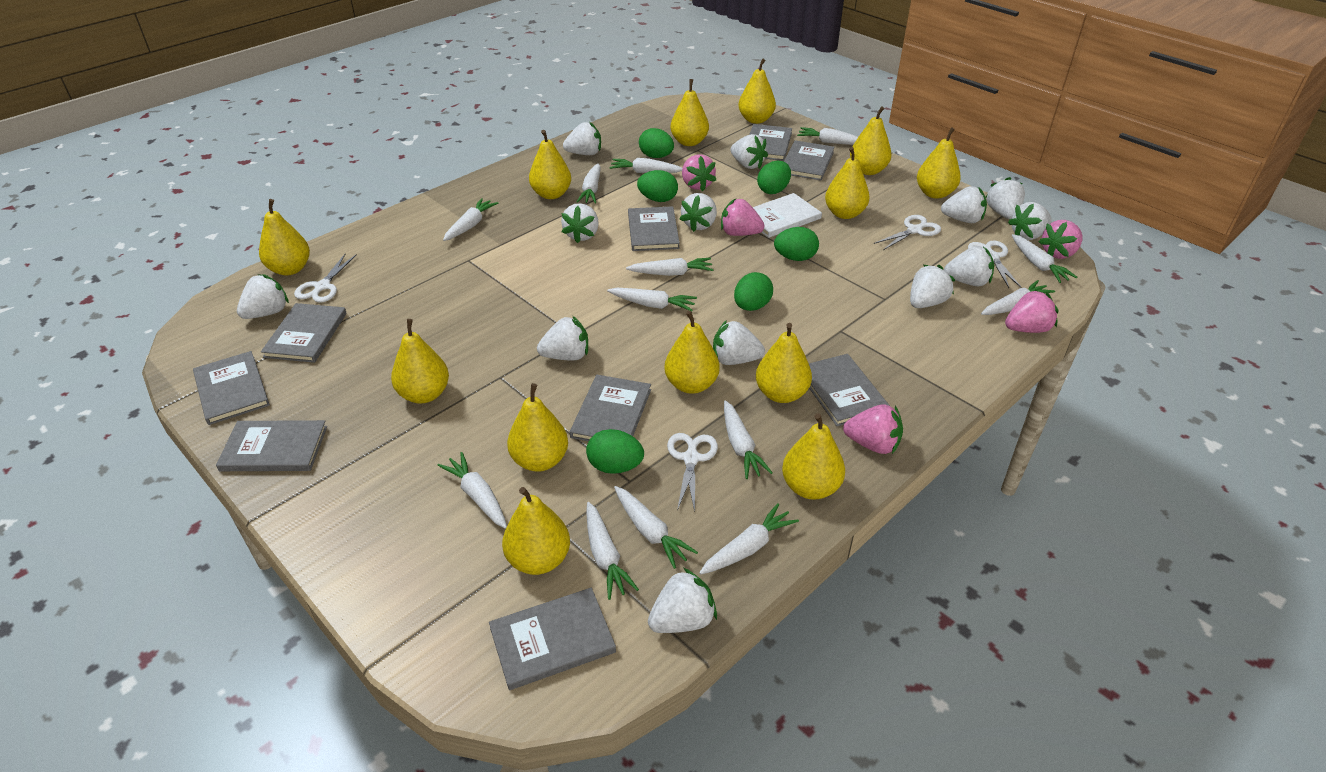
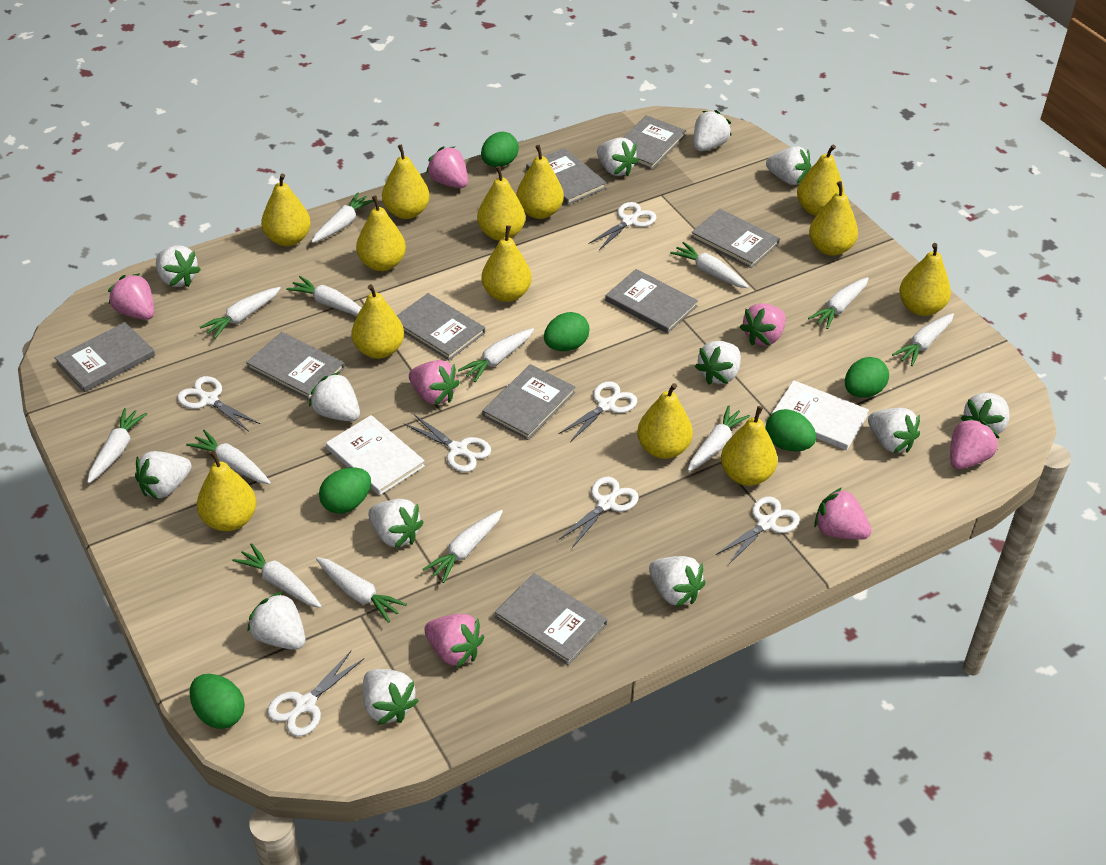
pink strawberry: 5 -> 7
white book: 1 -> 2
white scissors: 4 -> 7

